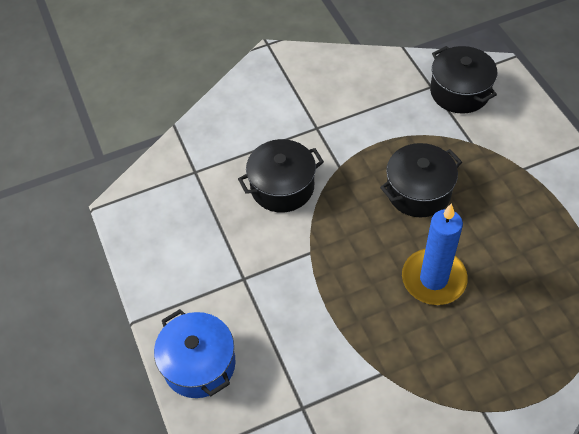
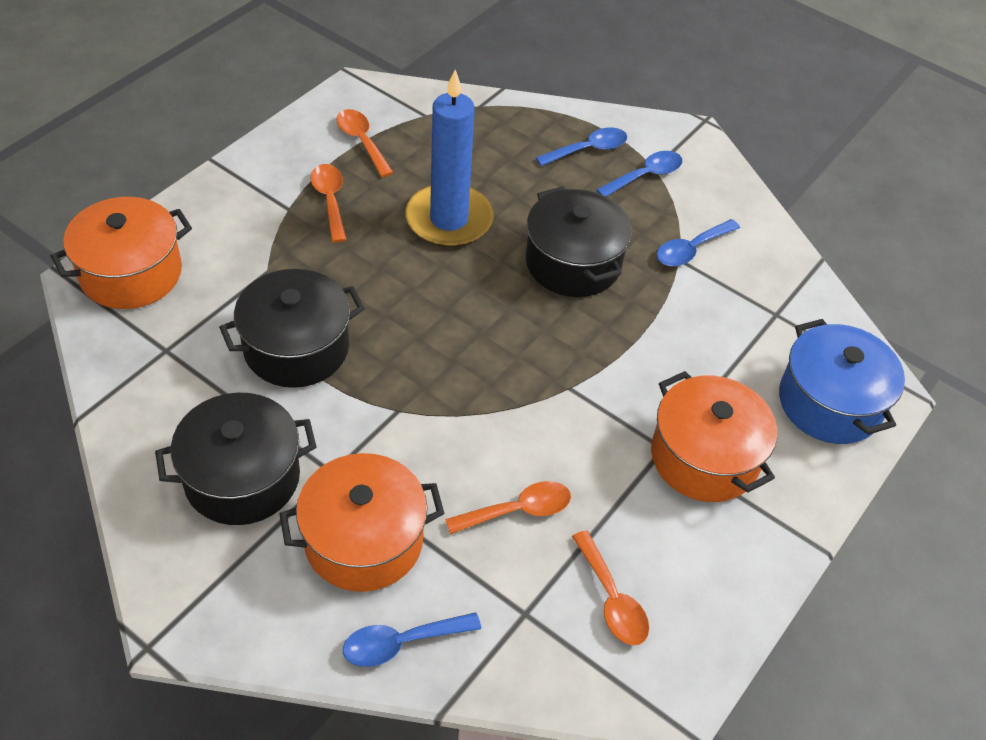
blue spoon: 0 -> 4
orange pot: 0 -> 3
orange spoon: 0 -> 4

